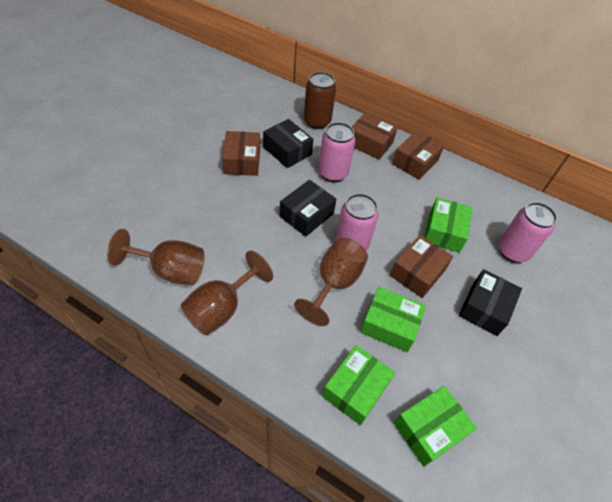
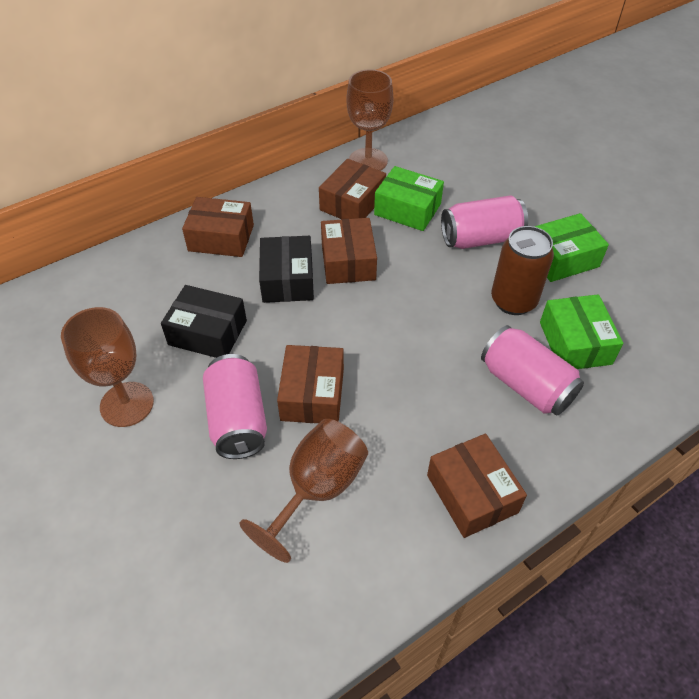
black box: 3 -> 2
brown box: 4 -> 5
green box: 4 -> 3

